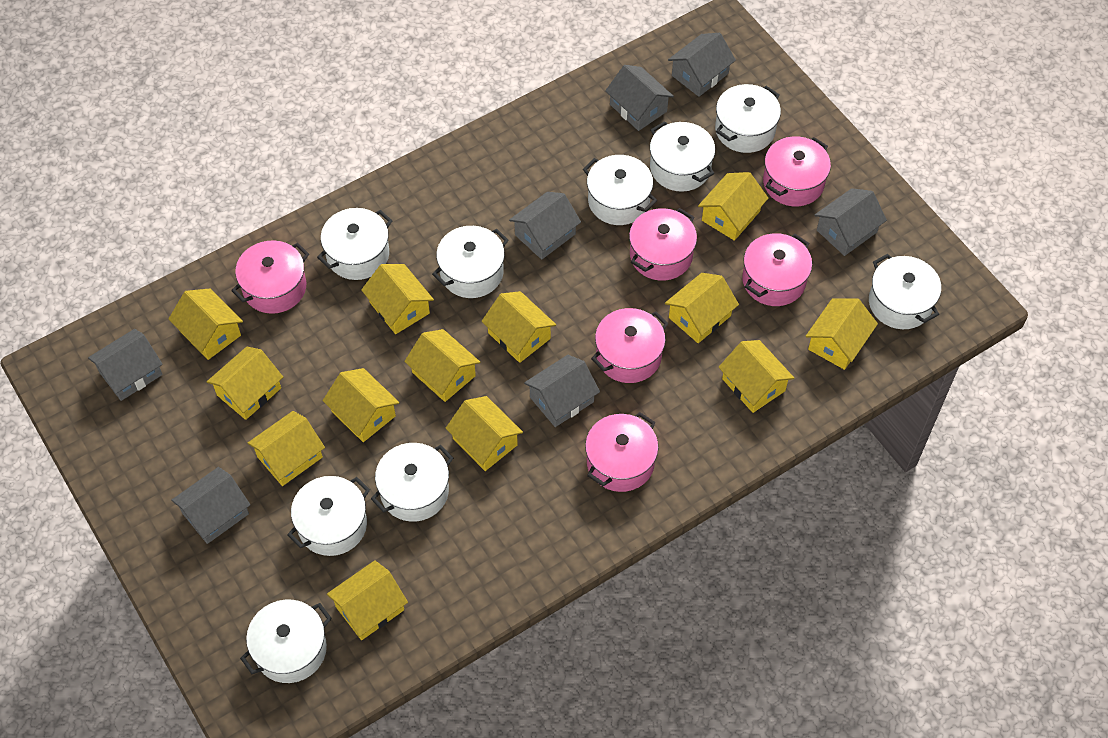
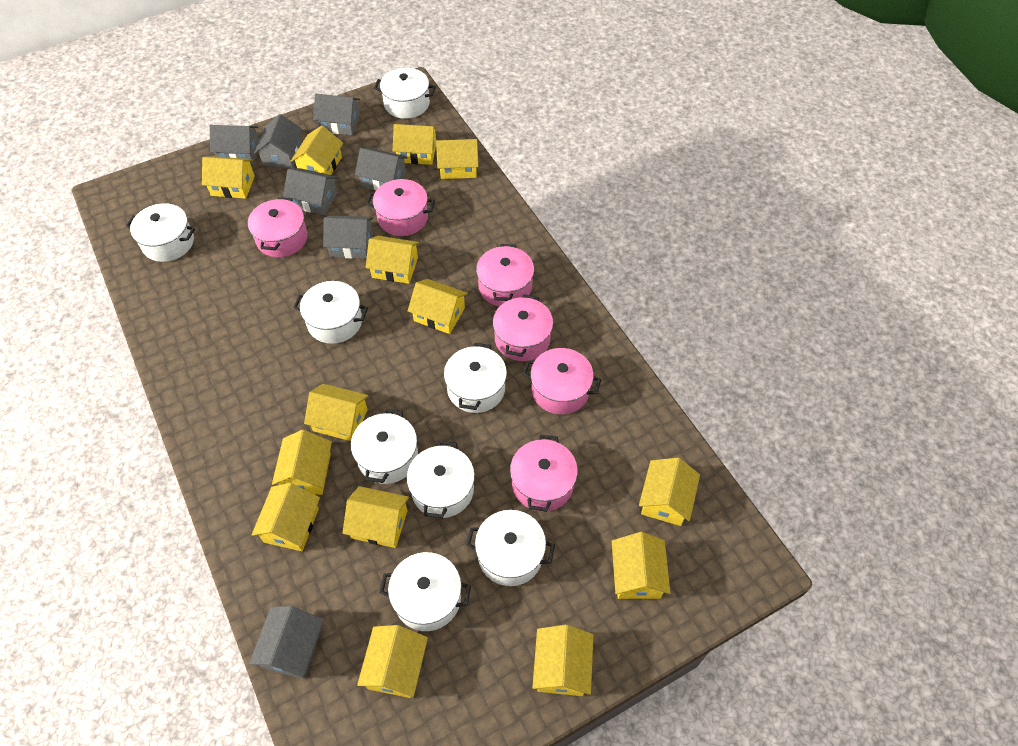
white pot: 9 -> 8
yellow house: 13 -> 14

